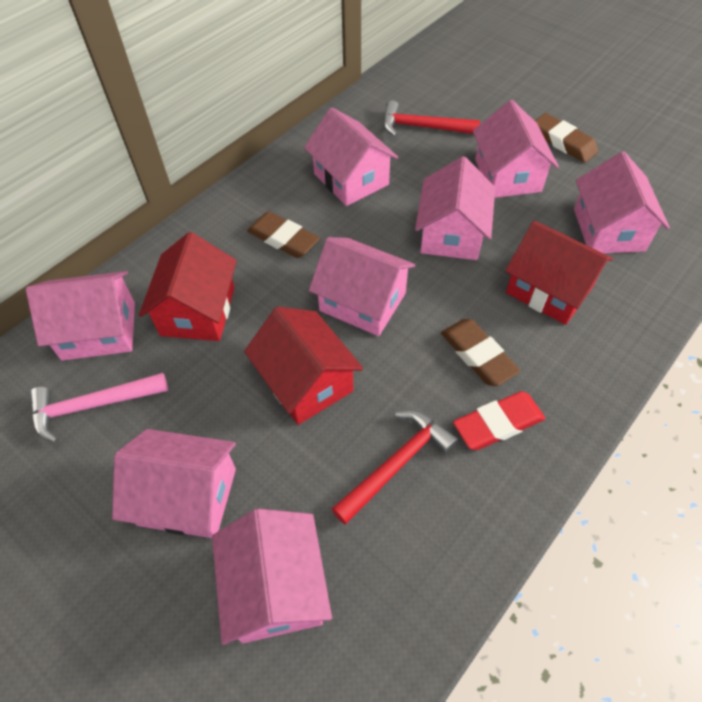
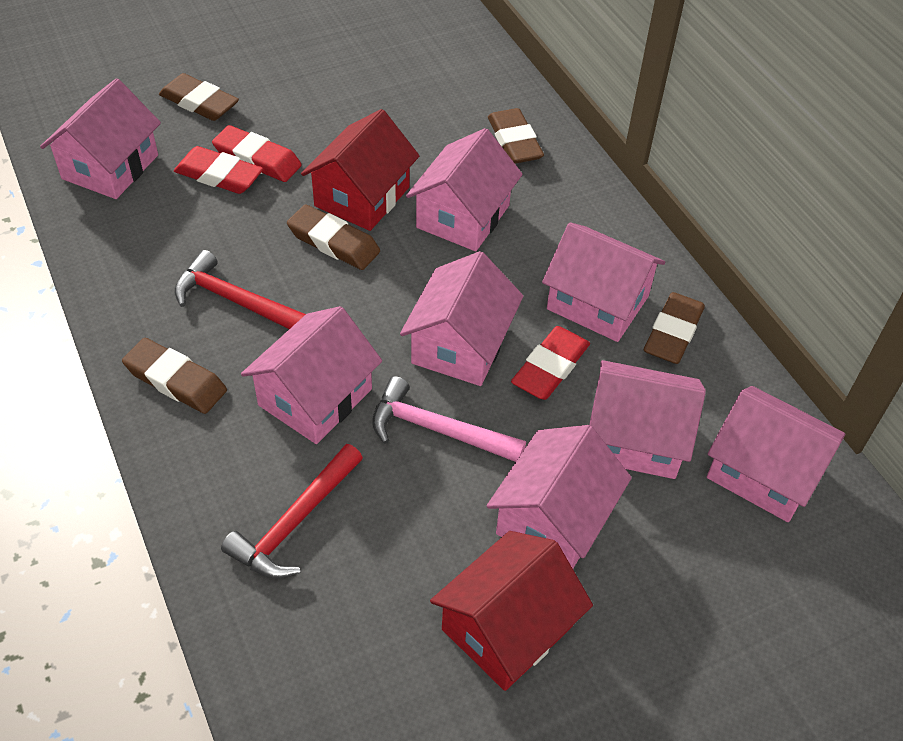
brown eraser: 3 -> 5
red eraser: 1 -> 3
red house: 3 -> 2

